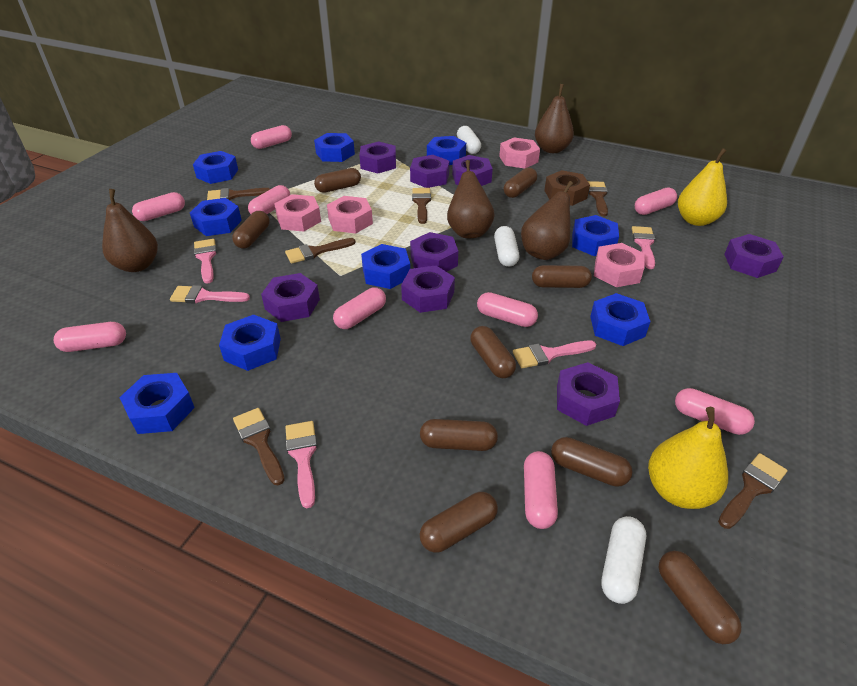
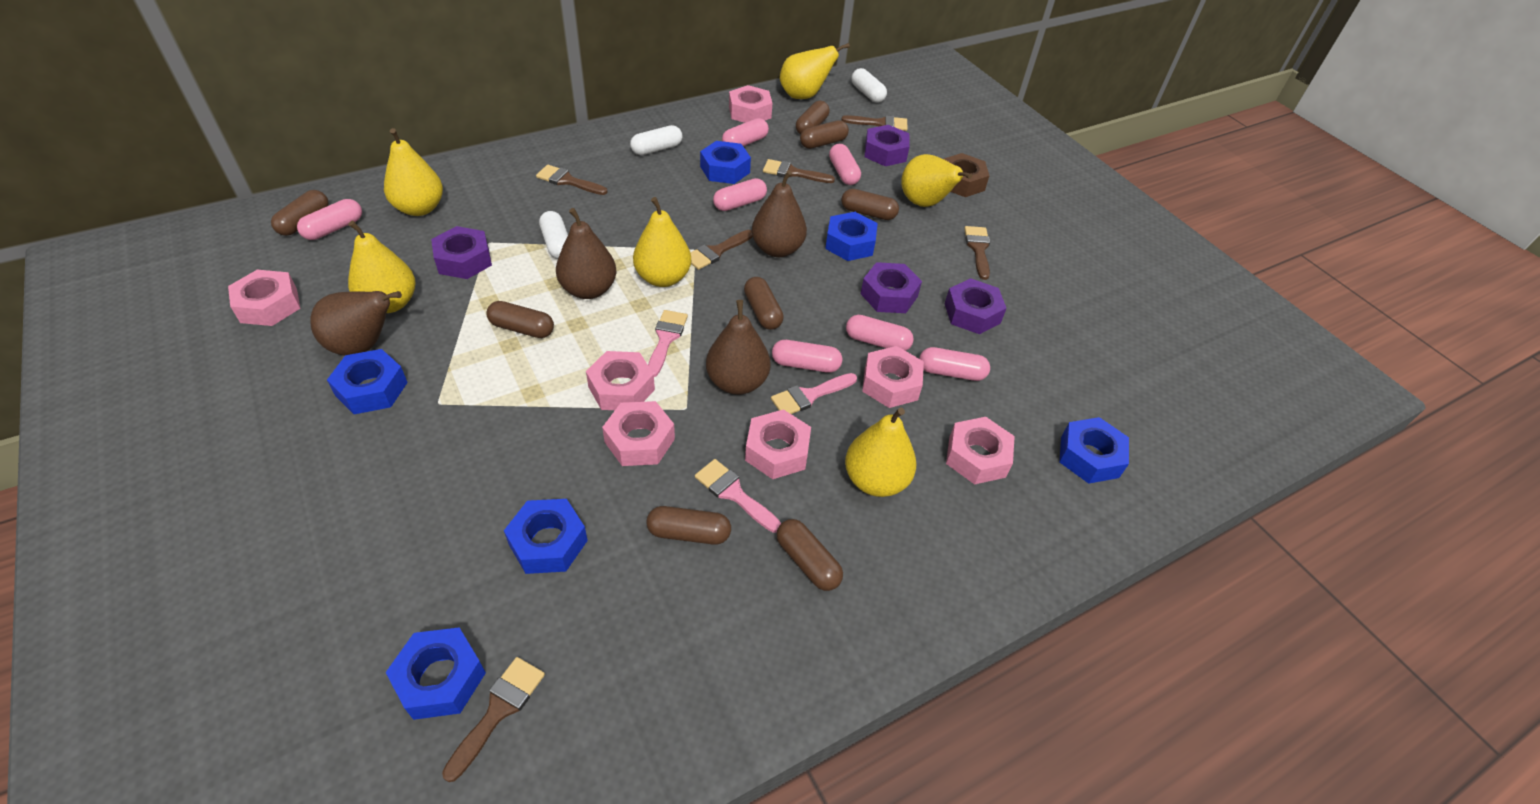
blue nut: 9 -> 6
brown capsule: 9 -> 8
pink brush: 5 -> 3
pink capsule: 9 -> 7
pink nut: 4 -> 7
purple nut: 8 -> 4
yellow pear: 2 -> 6

